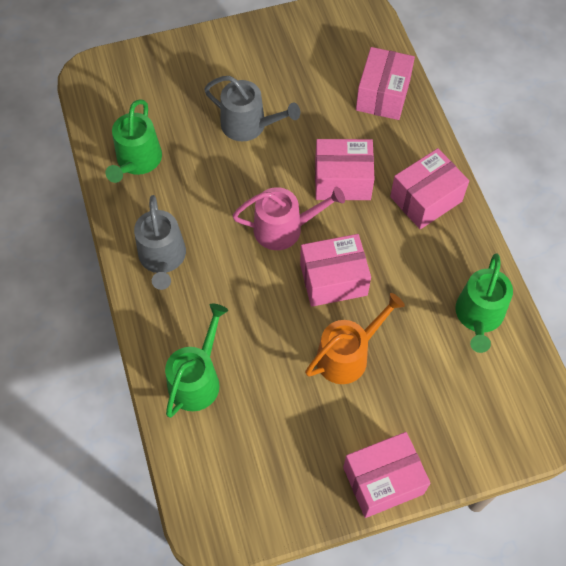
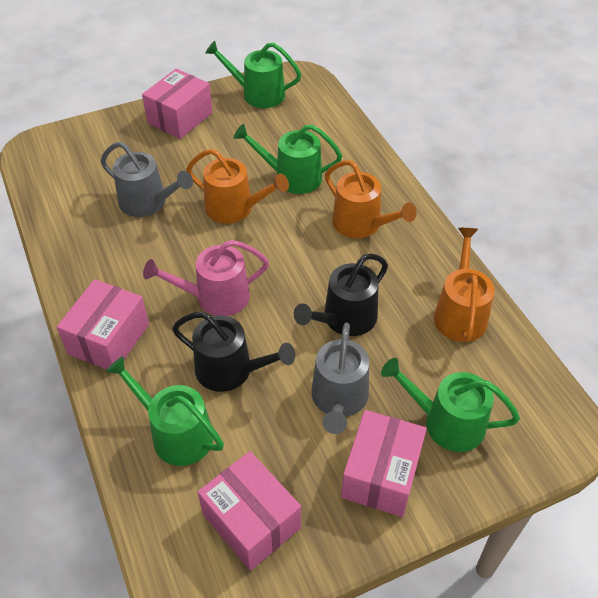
black watering can: 0 -> 2
green watering can: 3 -> 4
orange watering can: 1 -> 3
pink box: 5 -> 4

